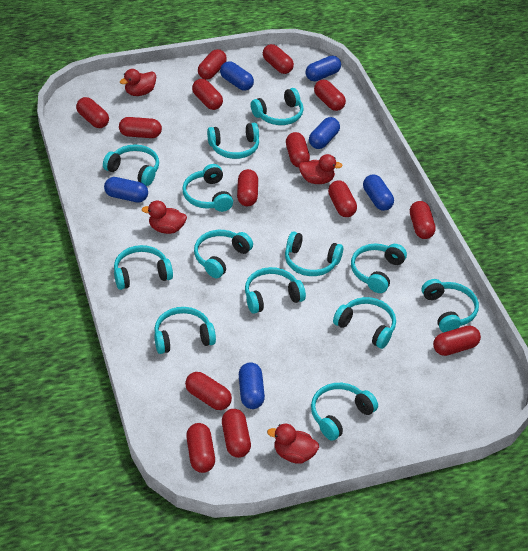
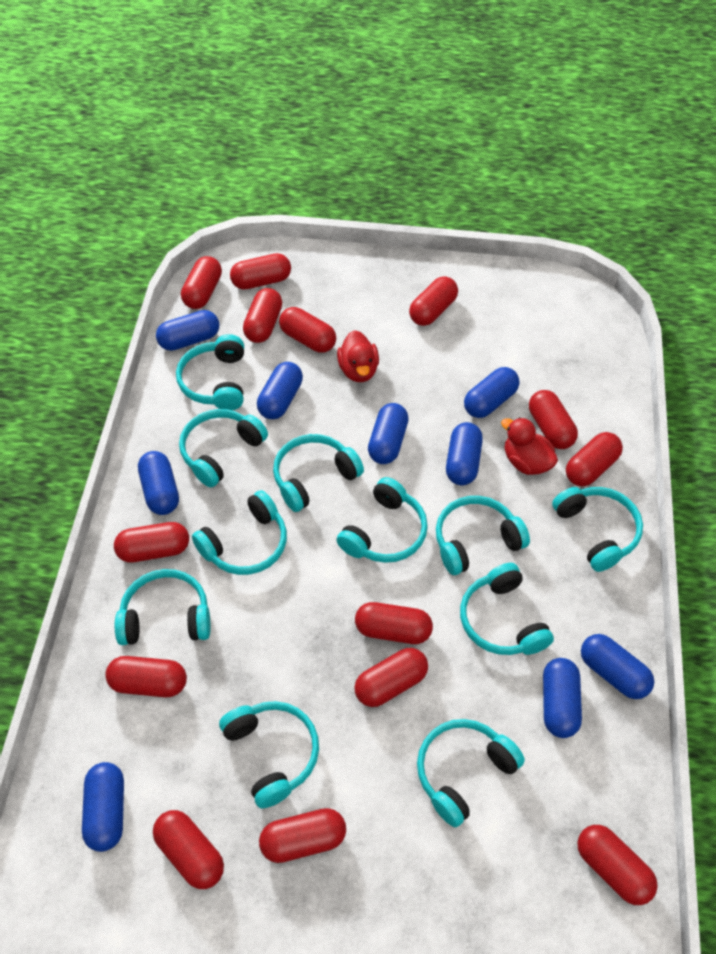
blue capsule: 6 -> 9
red duck: 4 -> 2
turquoise headphones: 13 -> 11

